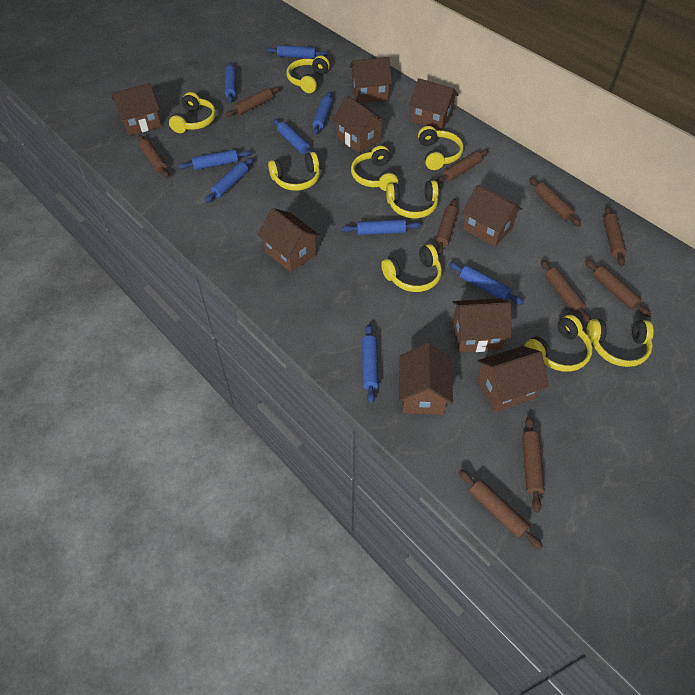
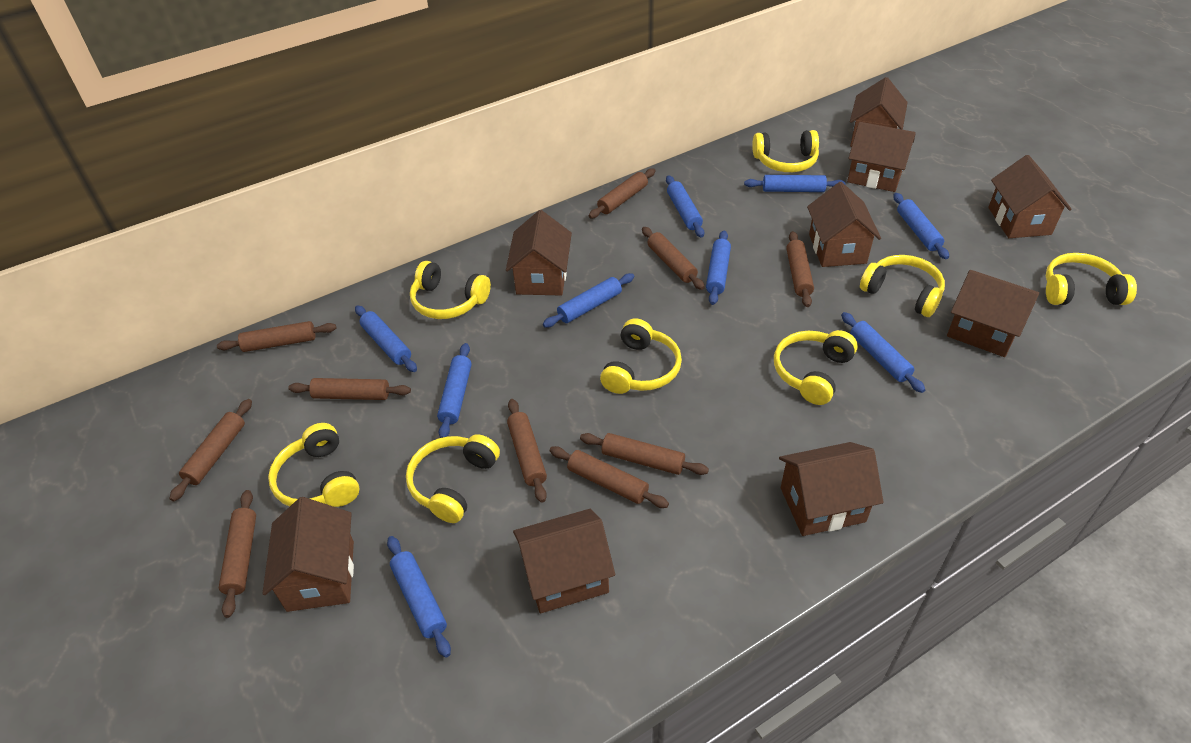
yellow headphones: 9 -> 8

